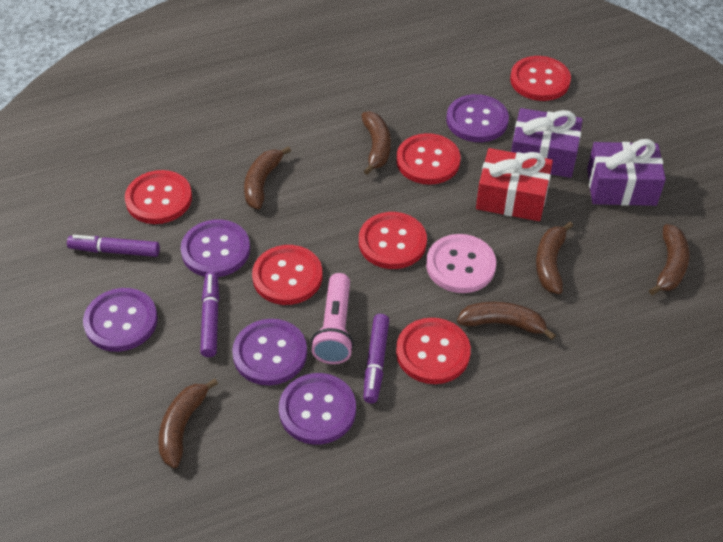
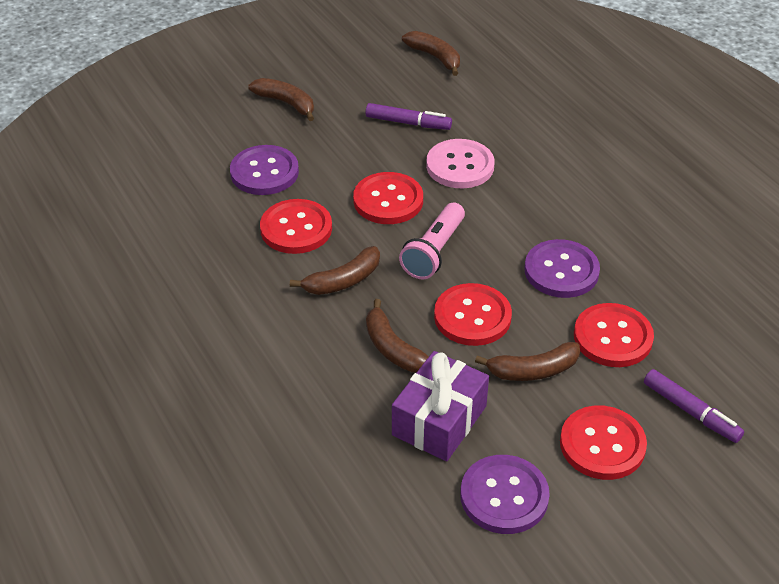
brown banana: 6 -> 5
purple button: 5 -> 3
purple gift: 2 -> 1
purple marker: 3 -> 2
red button: 6 -> 5
red gift: 1 -> 0

